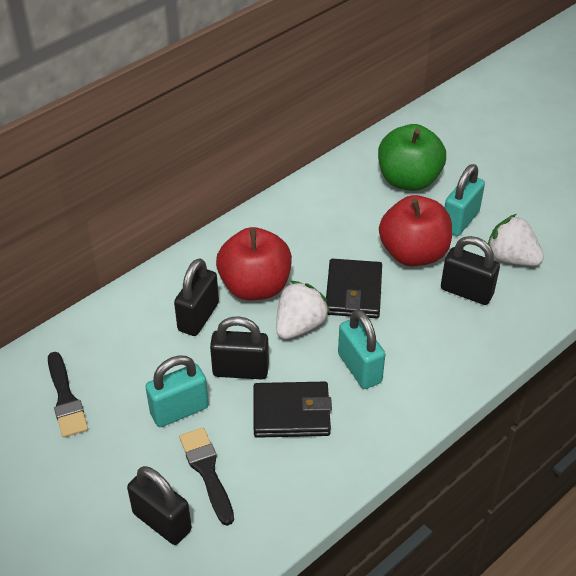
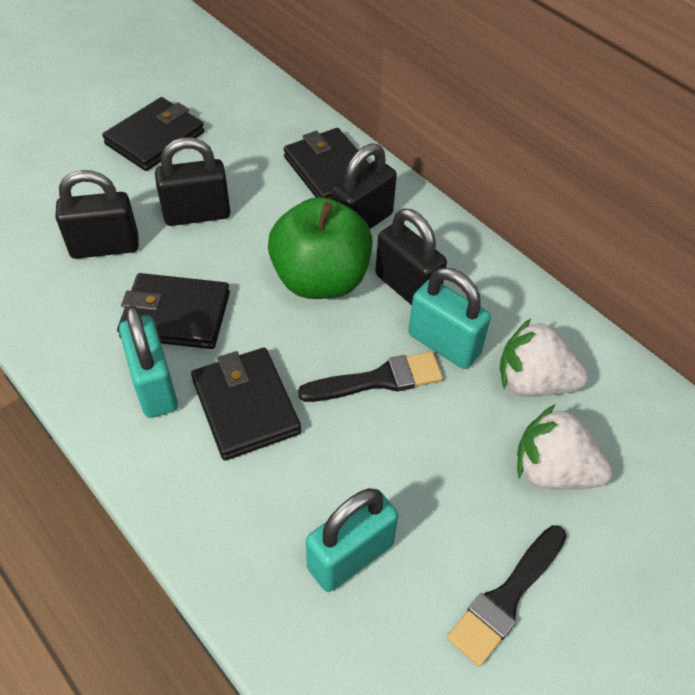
black wallet: 2 -> 4
red apple: 2 -> 0

